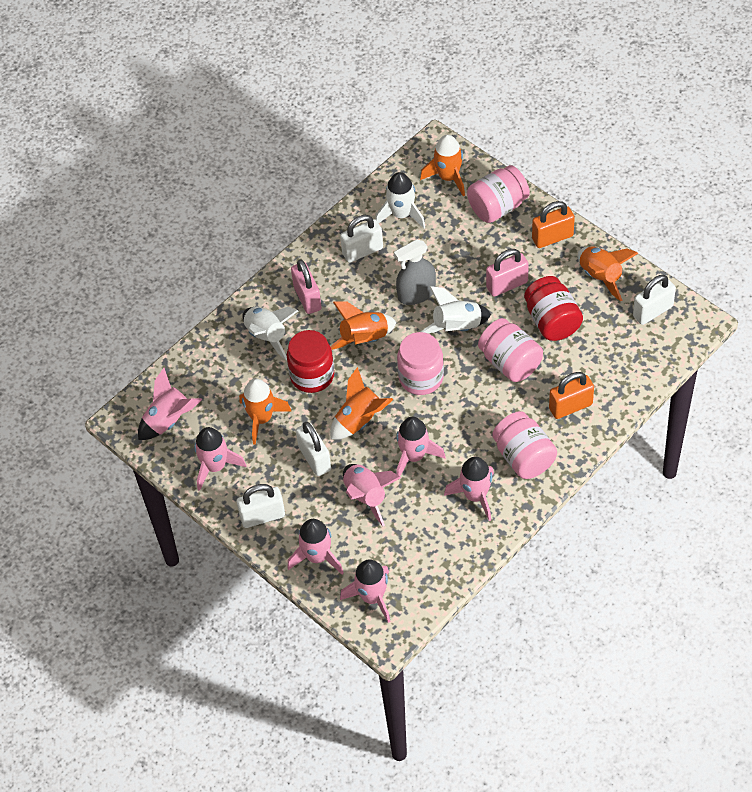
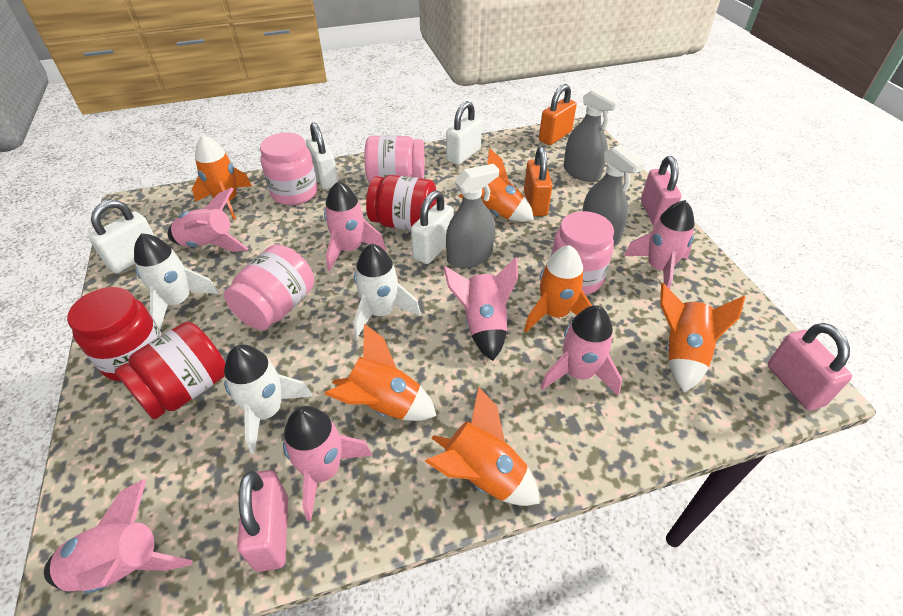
grey spray bottle: 1 -> 3
orange rocket: 5 -> 6
pink padlock: 2 -> 3
red jar: 2 -> 3

